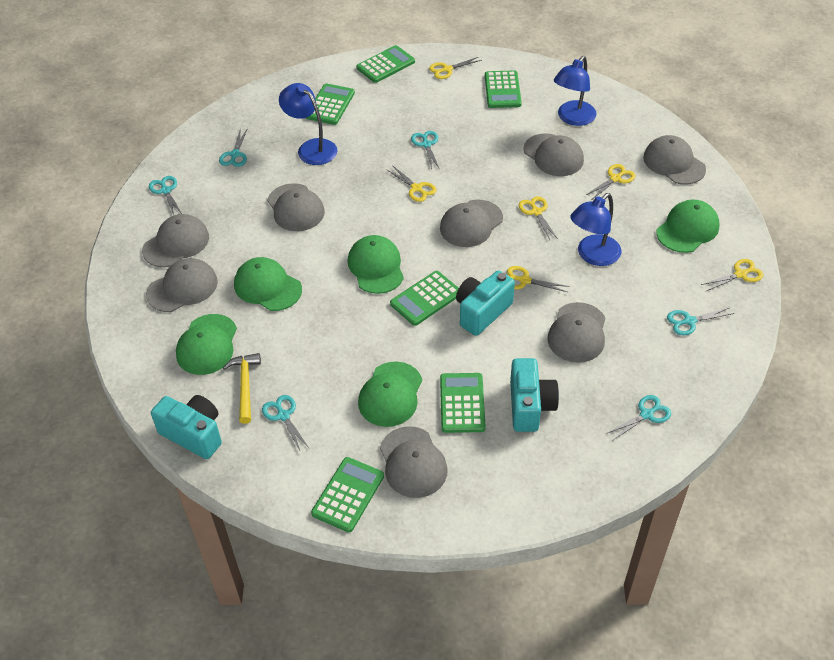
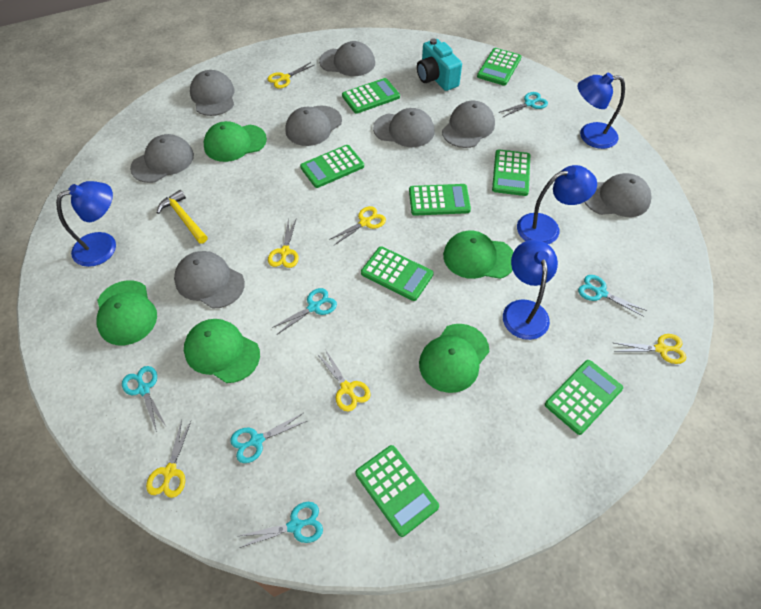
blue lamp: 3 -> 4
green calculator: 6 -> 8
turquoise camera: 3 -> 1

